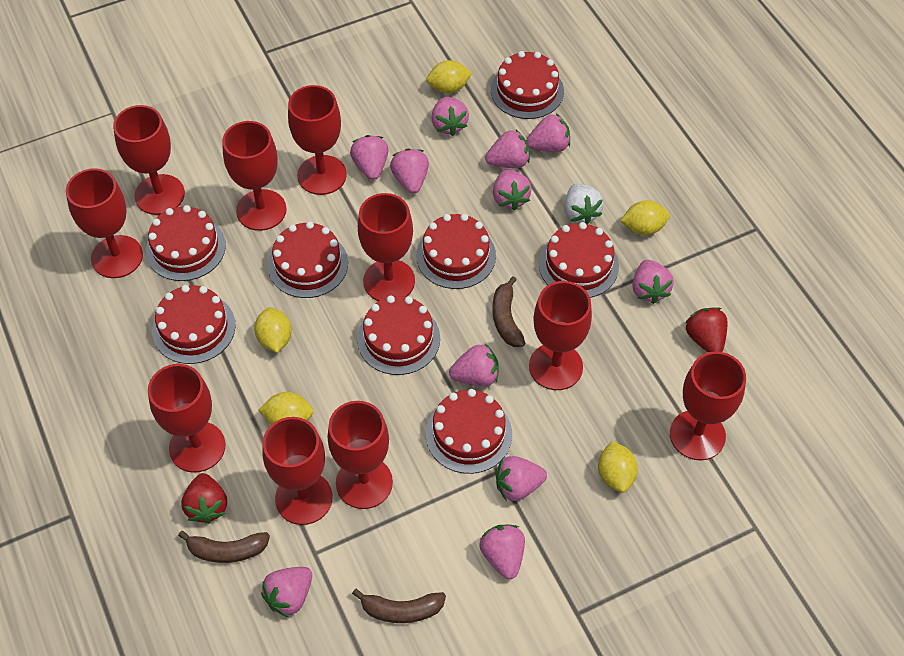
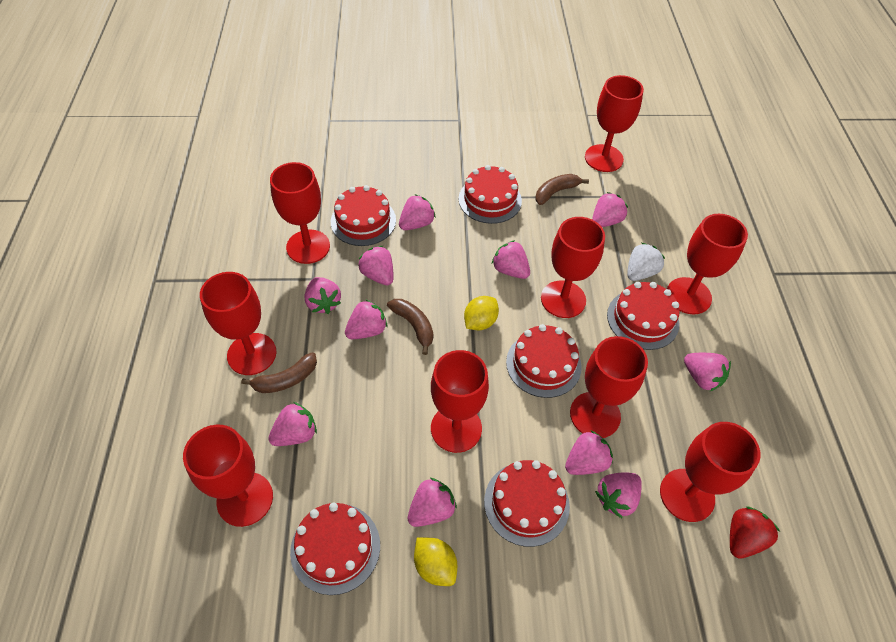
red cake: 8 -> 6
red goblet: 10 -> 9
red strawberry: 2 -> 1
yellow lemon: 5 -> 2

